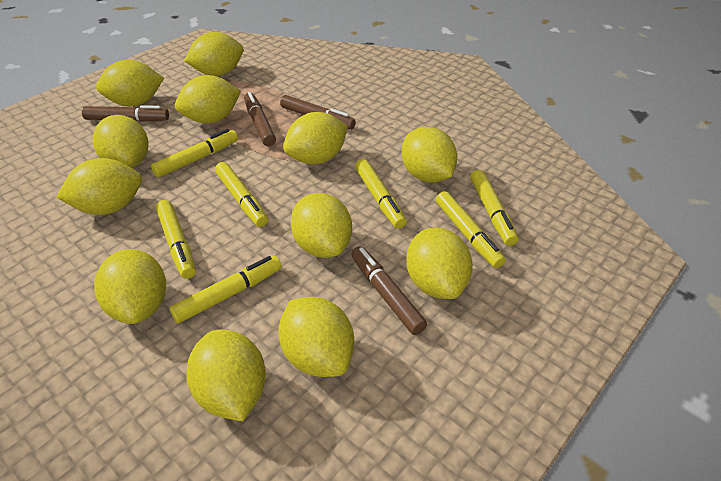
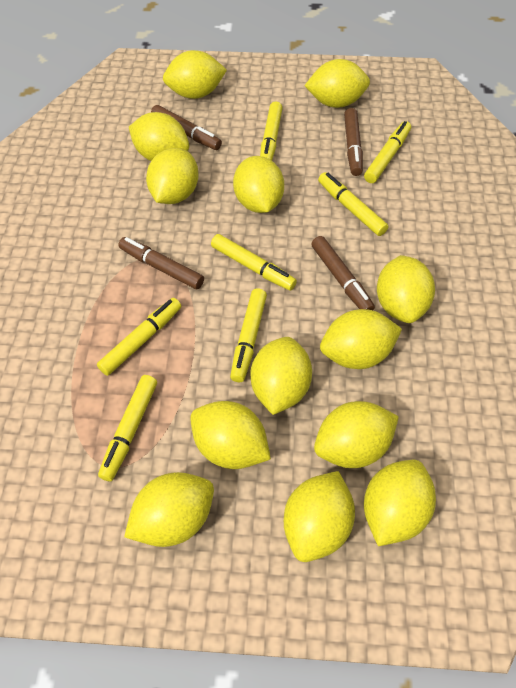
yellow lemon: 12 -> 13

